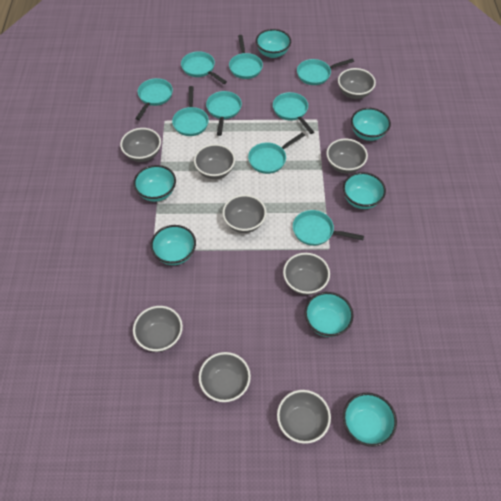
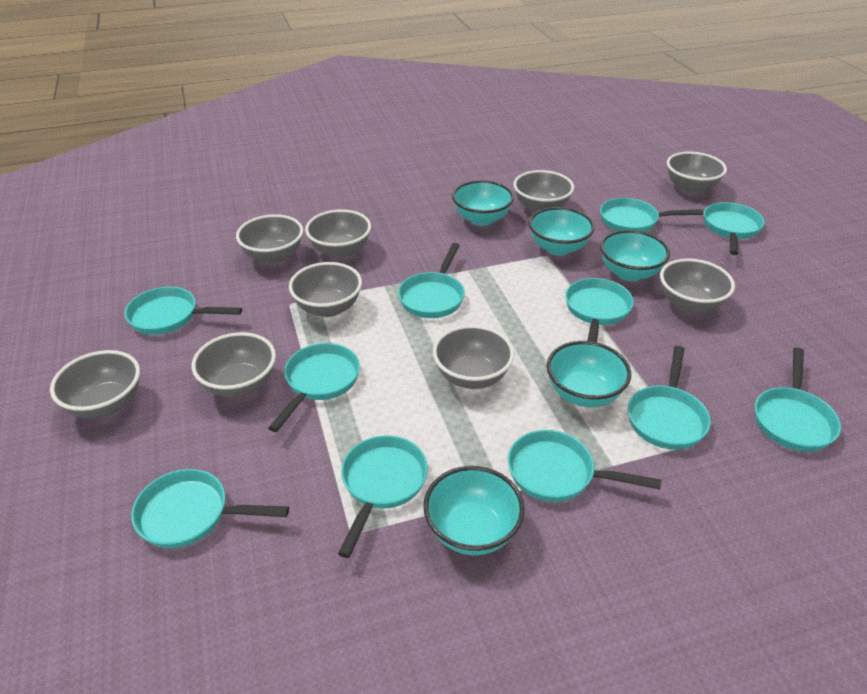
turquoise bowl: 7 -> 5
turquoise pan: 9 -> 11

